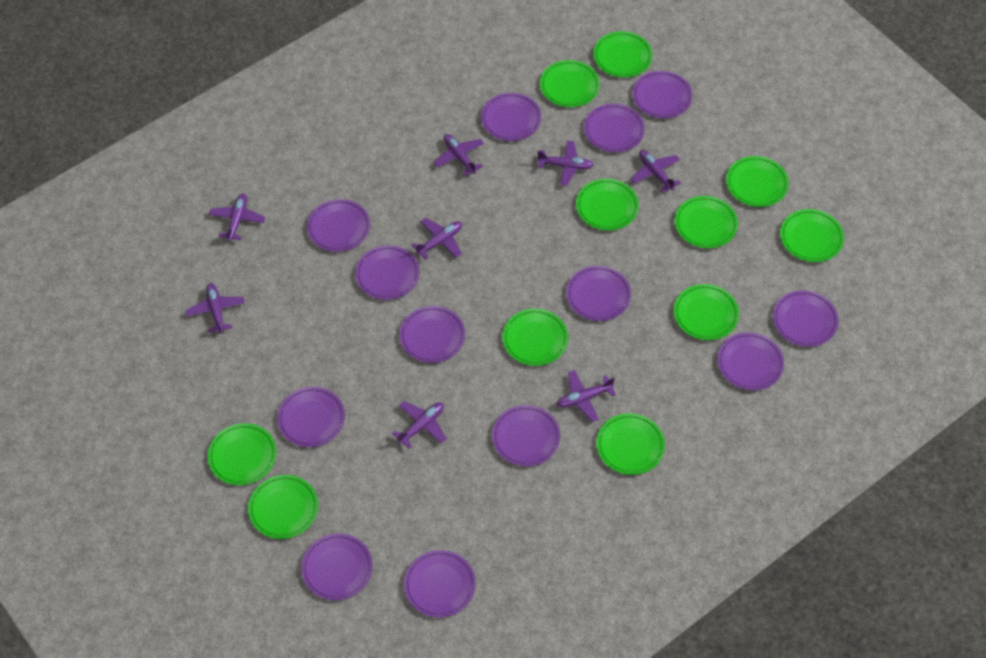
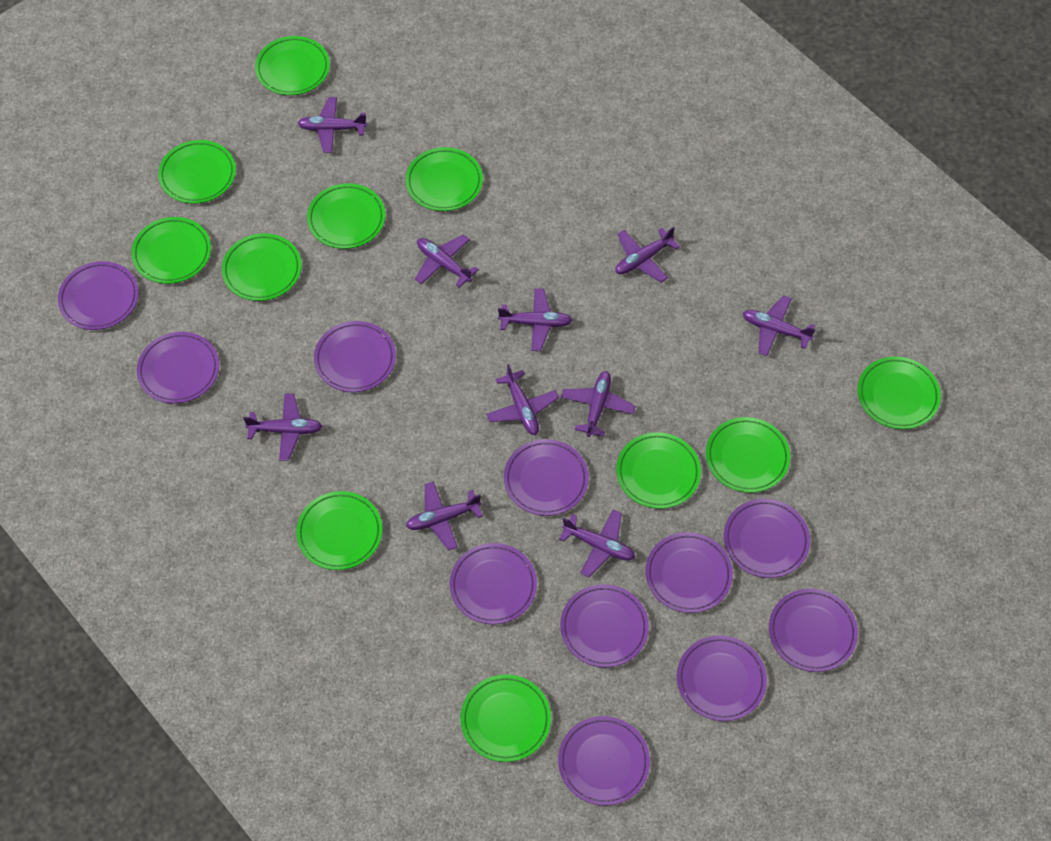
purple plane: 8 -> 10
purple plate: 13 -> 11

